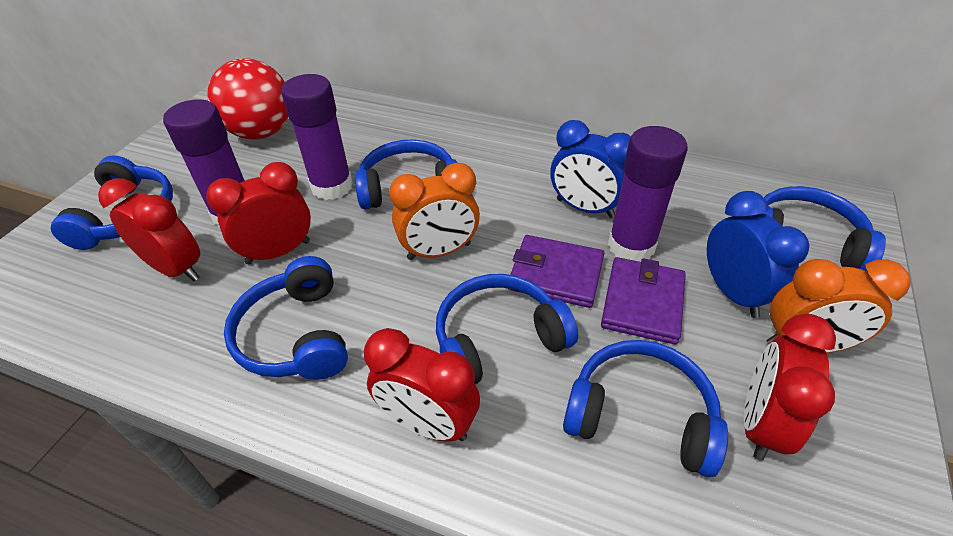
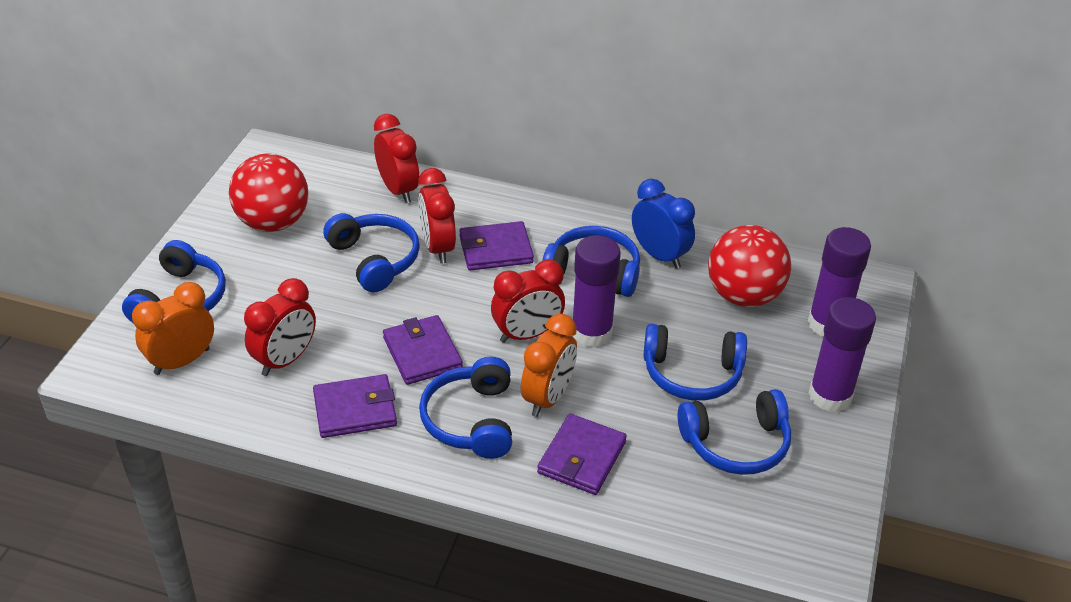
blue clock: 2 -> 1
purple wallet: 2 -> 4
red ball: 1 -> 2

